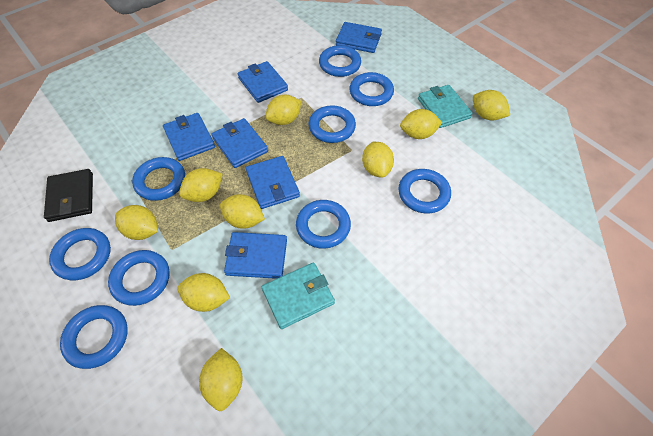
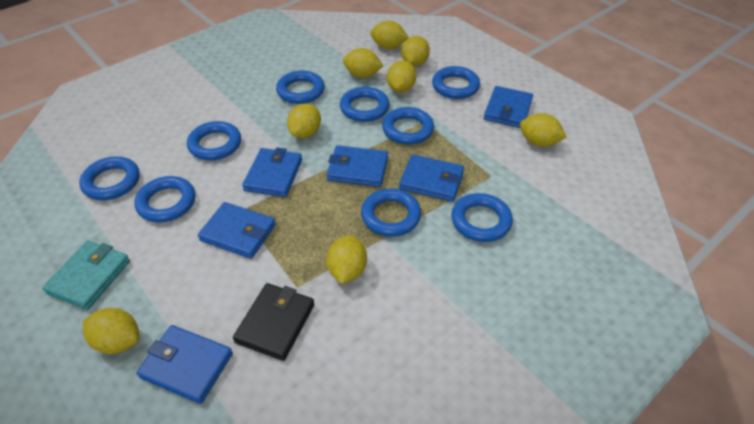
turquoise wallet: 2 -> 1
yellow lemon: 9 -> 8

